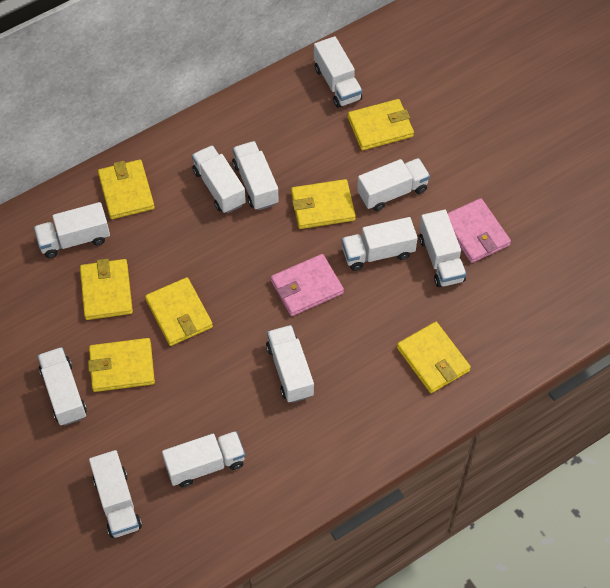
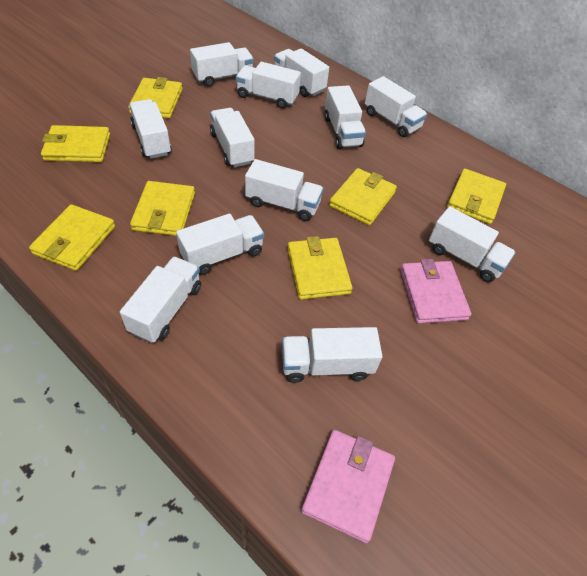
white truck: 11 -> 12

